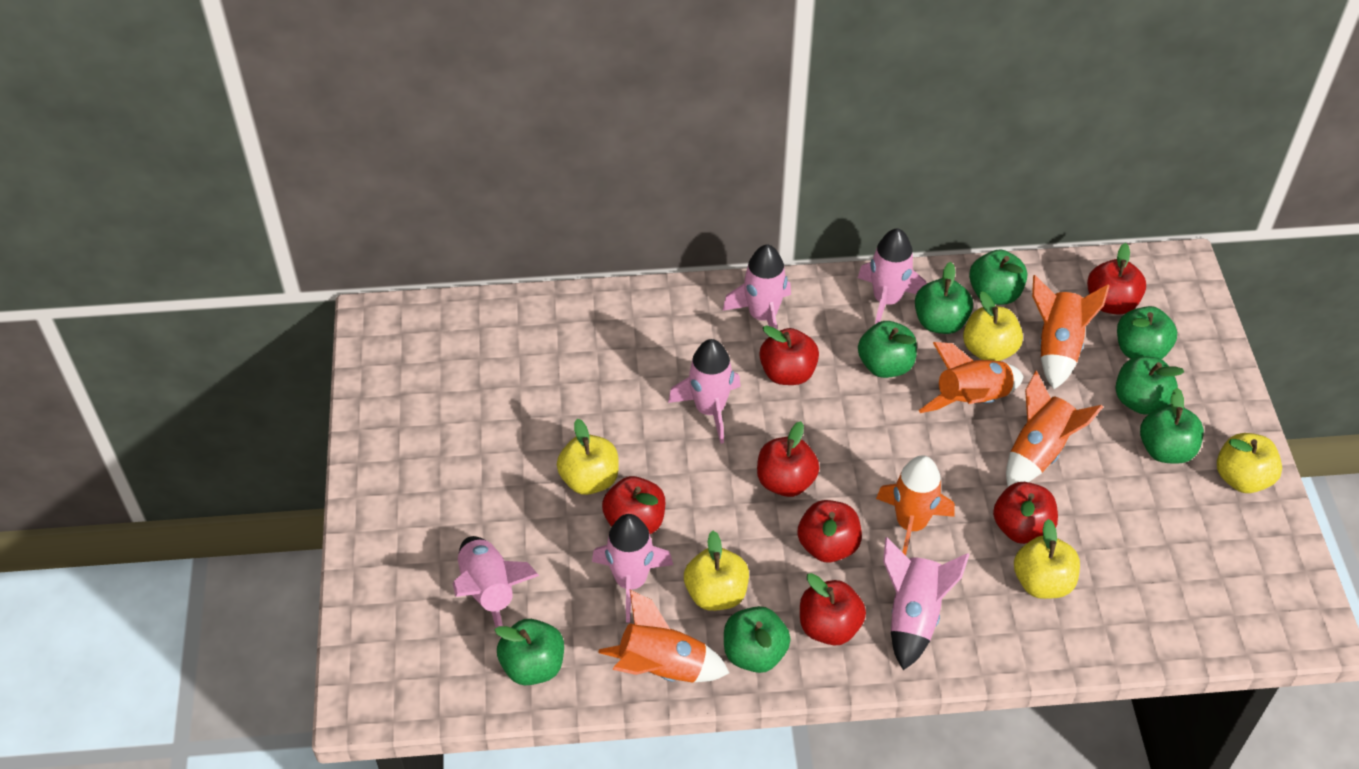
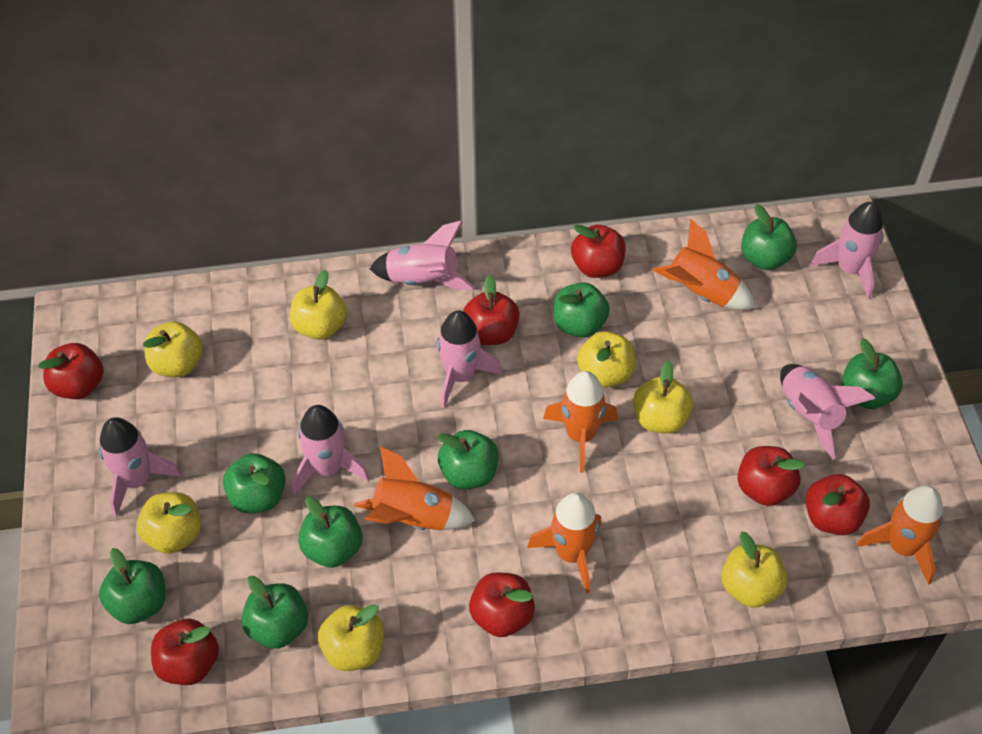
yellow apple: 5 -> 7

